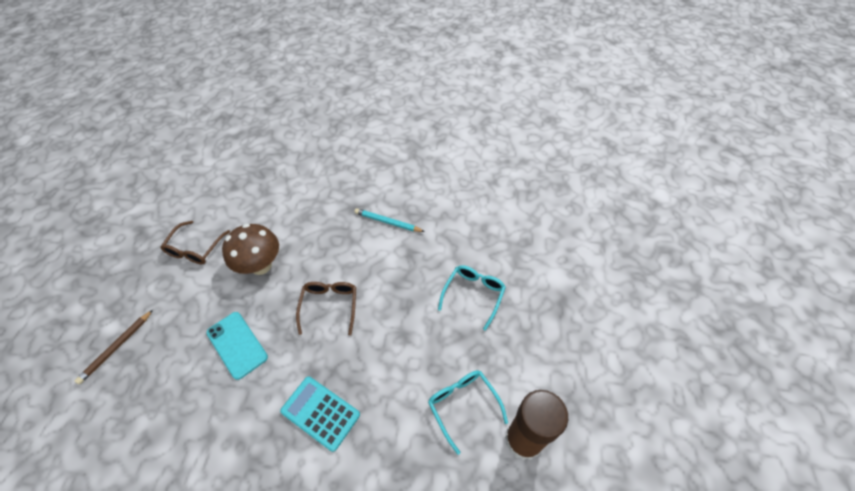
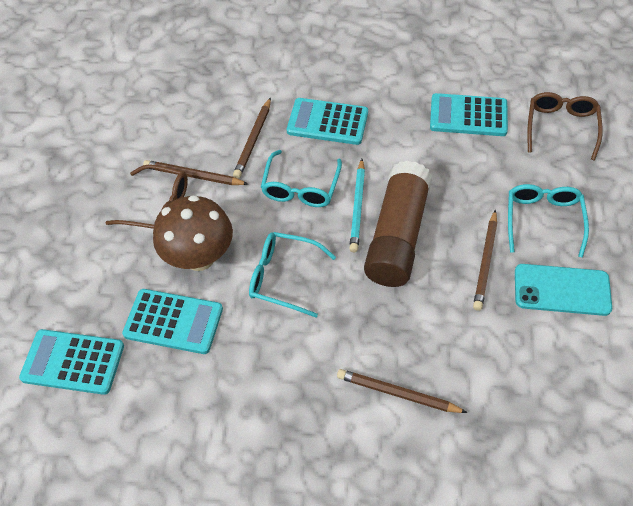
brown pencil: 1 -> 4
turquoise calculator: 1 -> 4
turquoise glasses: 2 -> 3

